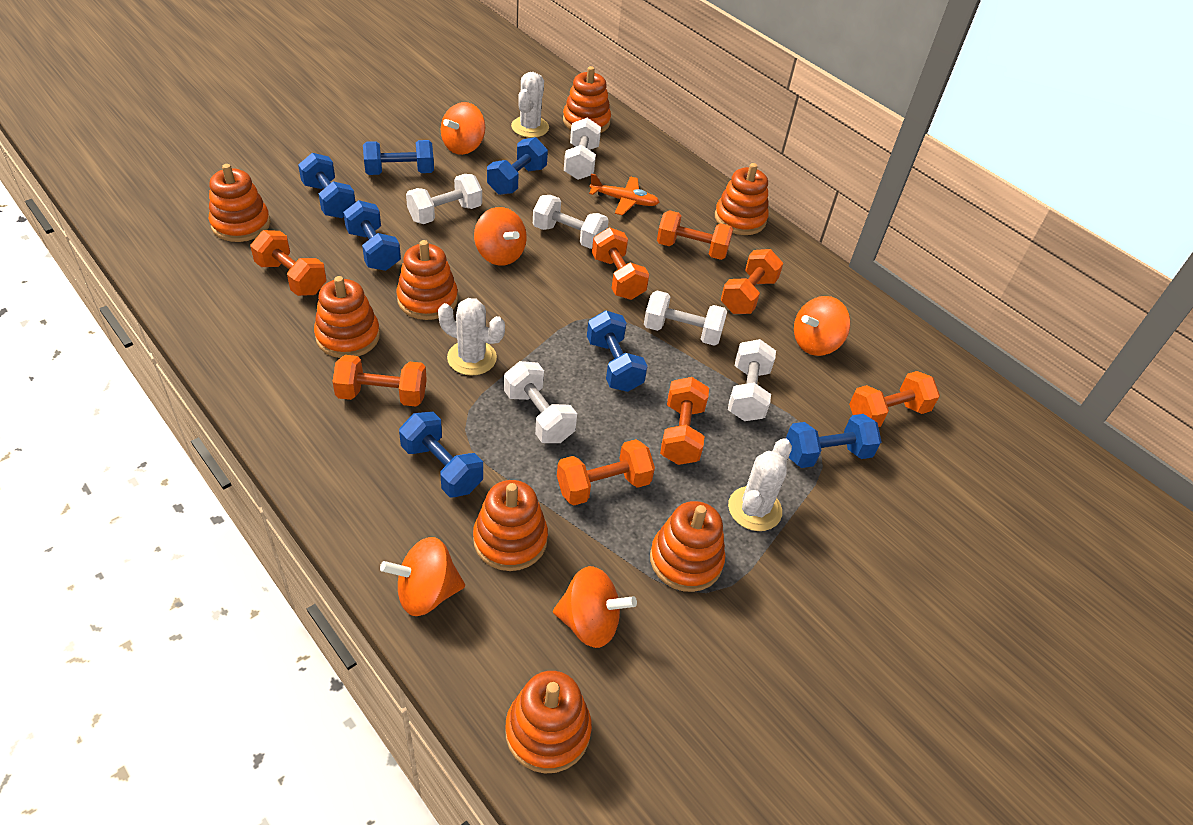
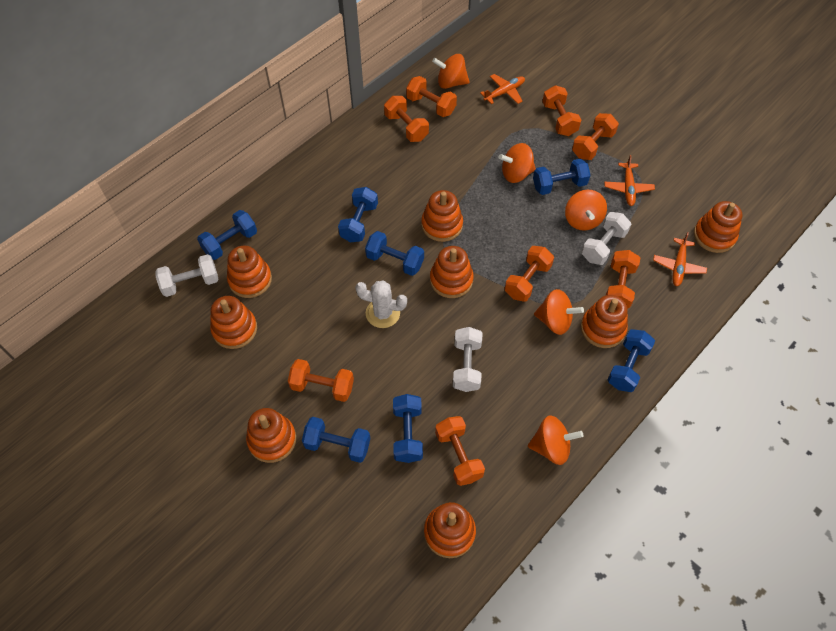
orange plane: 1 -> 3
white cactus: 3 -> 1
white dumbbell: 6 -> 3

